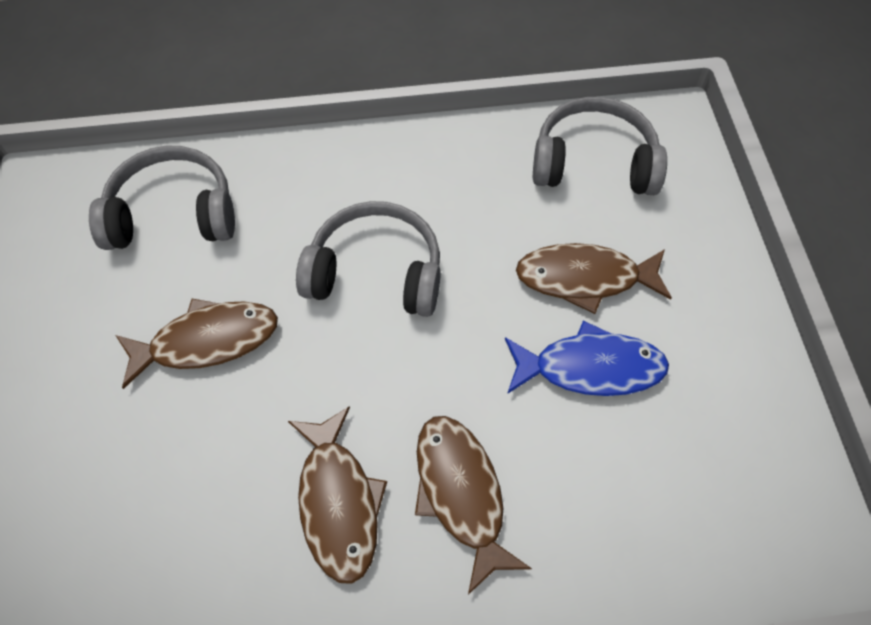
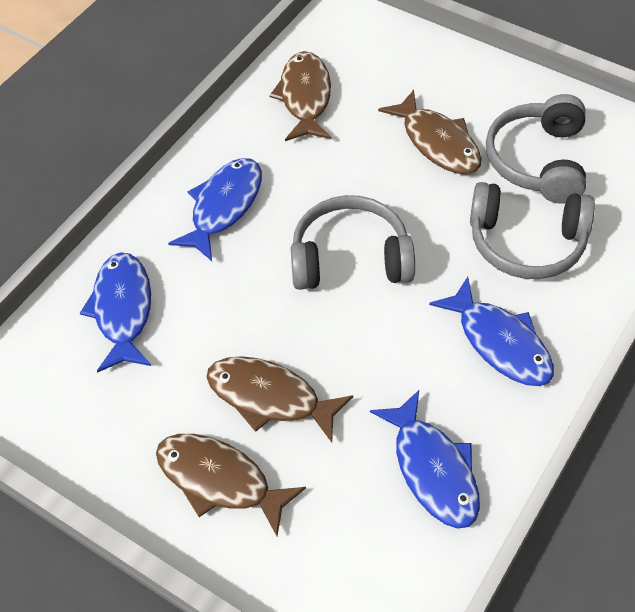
blue fish: 1 -> 4

